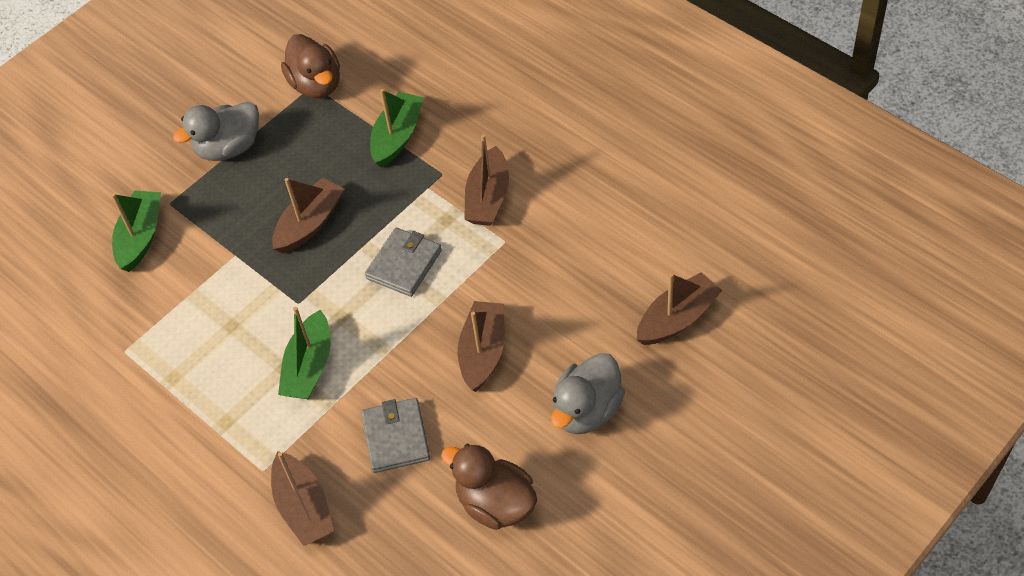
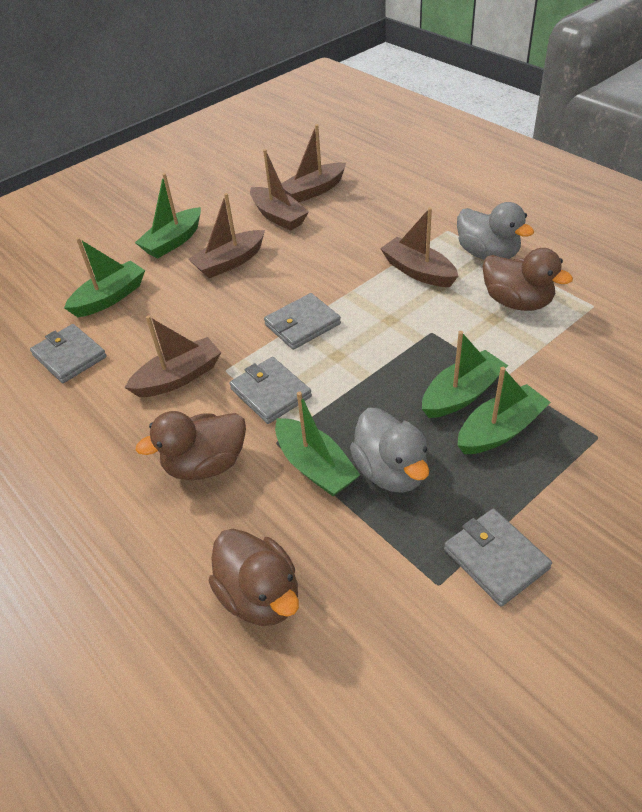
brown duck: 2 -> 3
green boat: 3 -> 5
grey wallet: 2 -> 4

